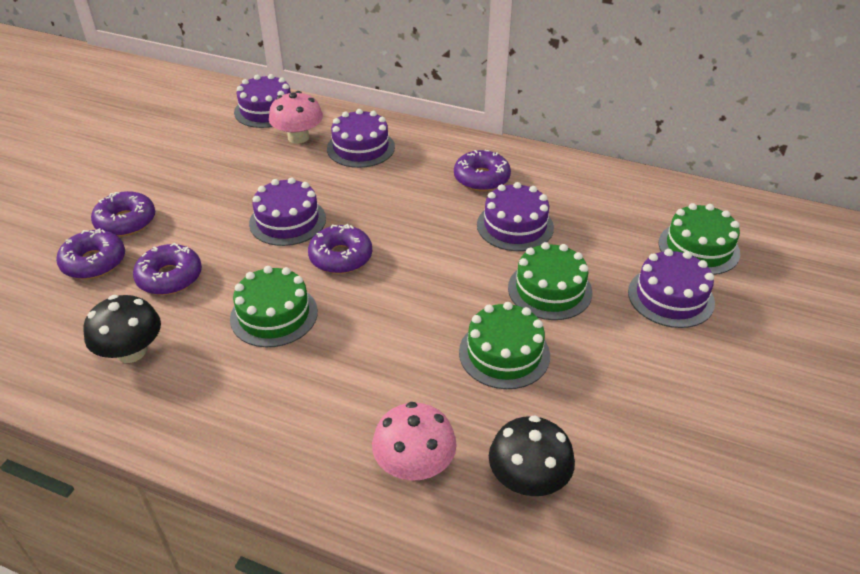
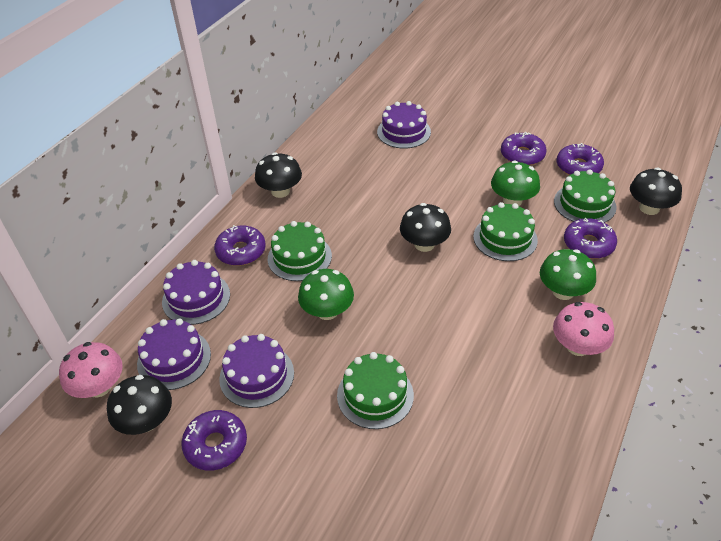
black mushroom: 2 -> 4
green mushroom: 0 -> 3
purple cake: 5 -> 4

